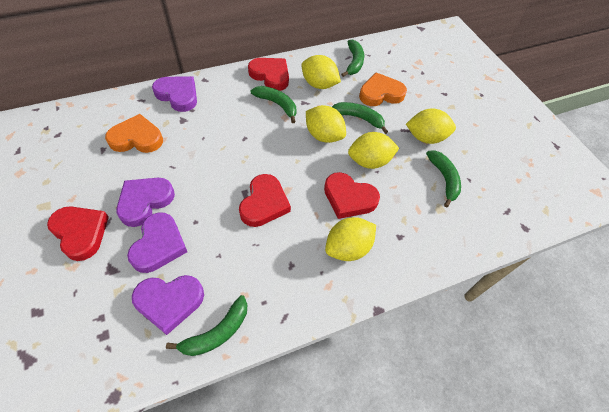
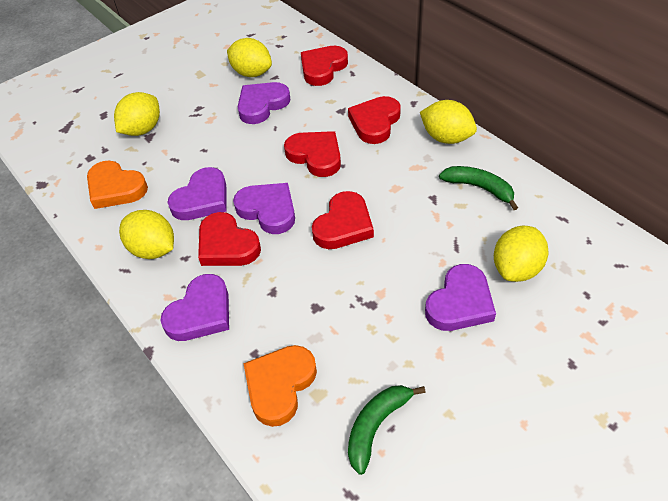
green banana: 5 -> 2
purple heart: 4 -> 5
red heart: 4 -> 5

